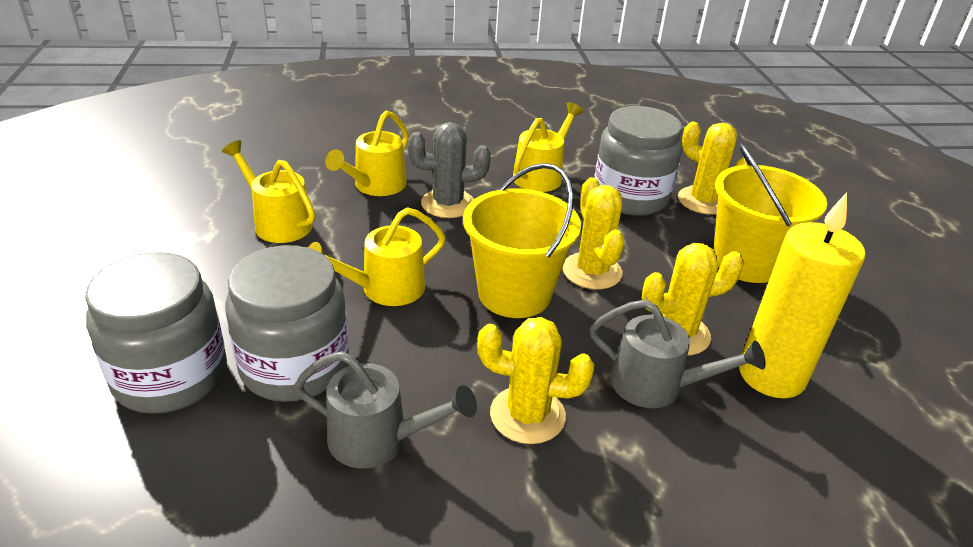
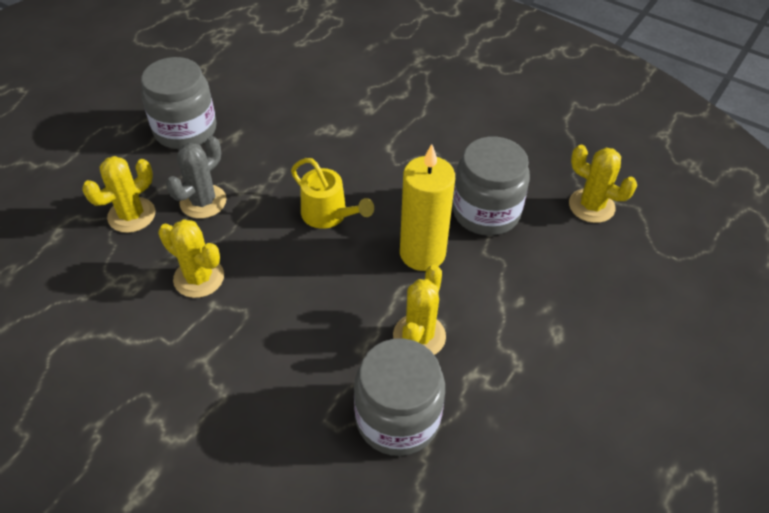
grey watering can: 2 -> 0
yellow bucket: 2 -> 0
yellow watering can: 4 -> 1

